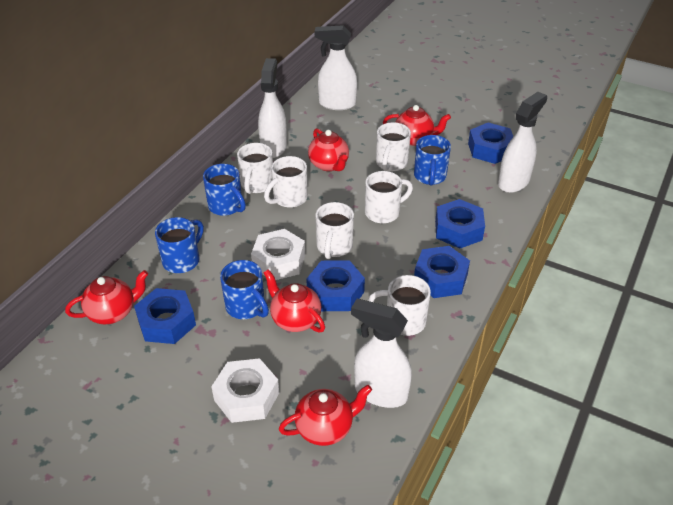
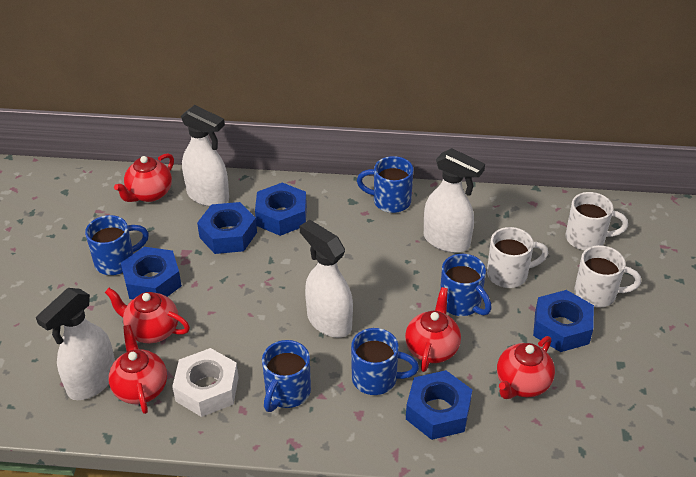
blue mug: 4 -> 5
white mug: 6 -> 3
white nut: 2 -> 1

